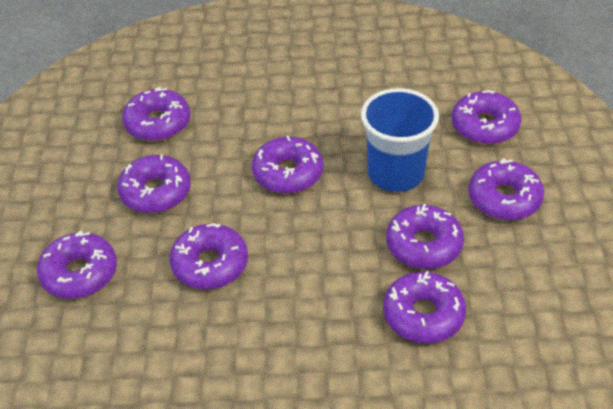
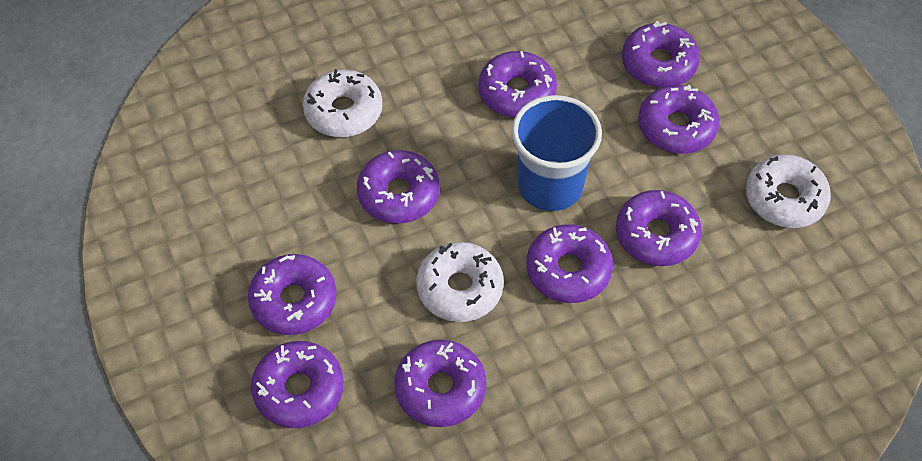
white donut: 0 -> 3

